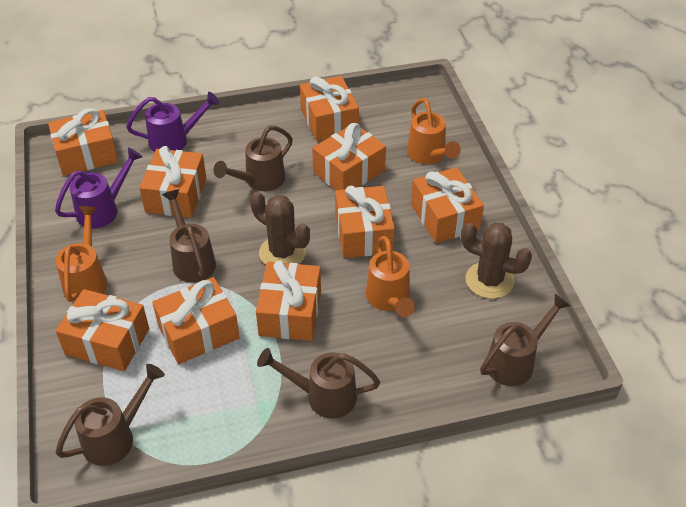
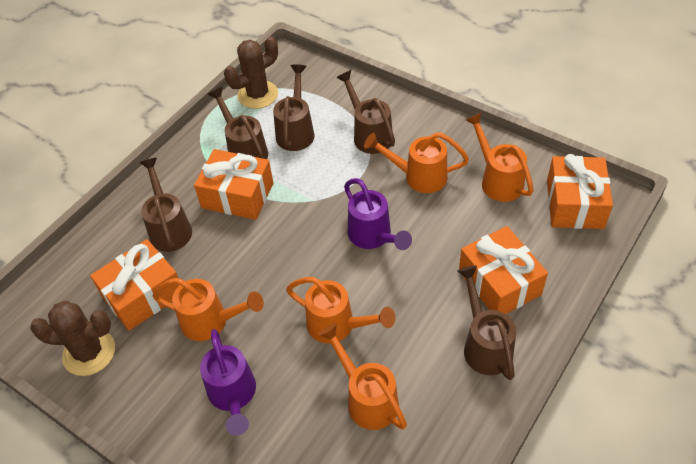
orange gift: 9 -> 4
orange watering can: 3 -> 5

